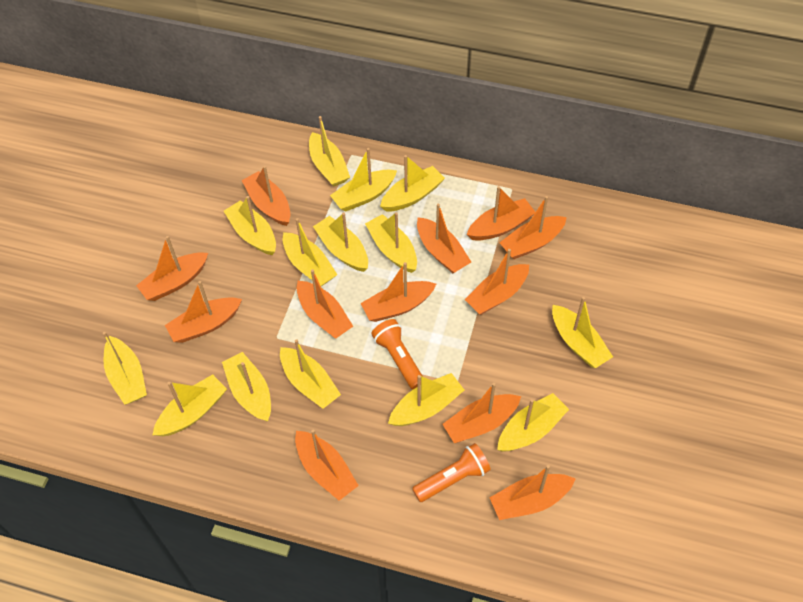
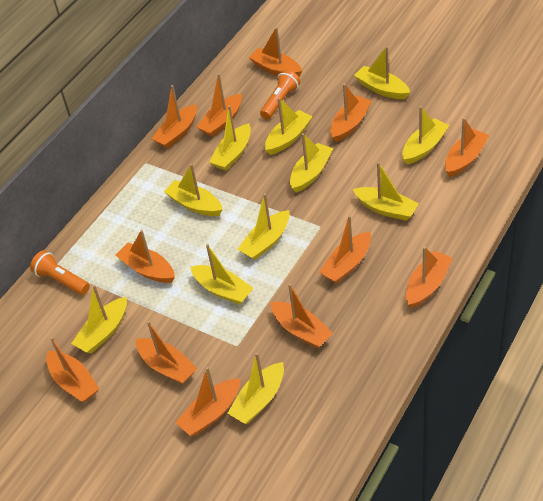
yellow boat: 14 -> 11

